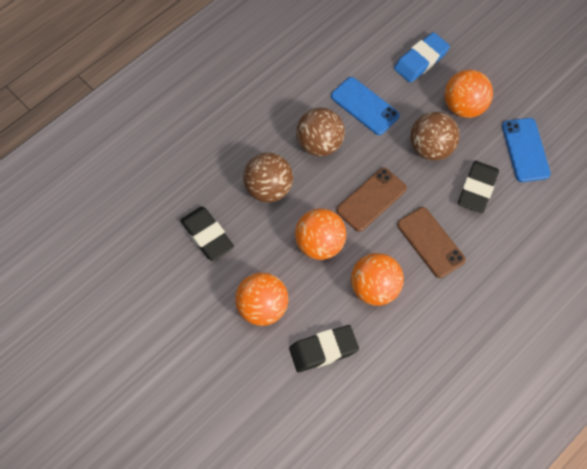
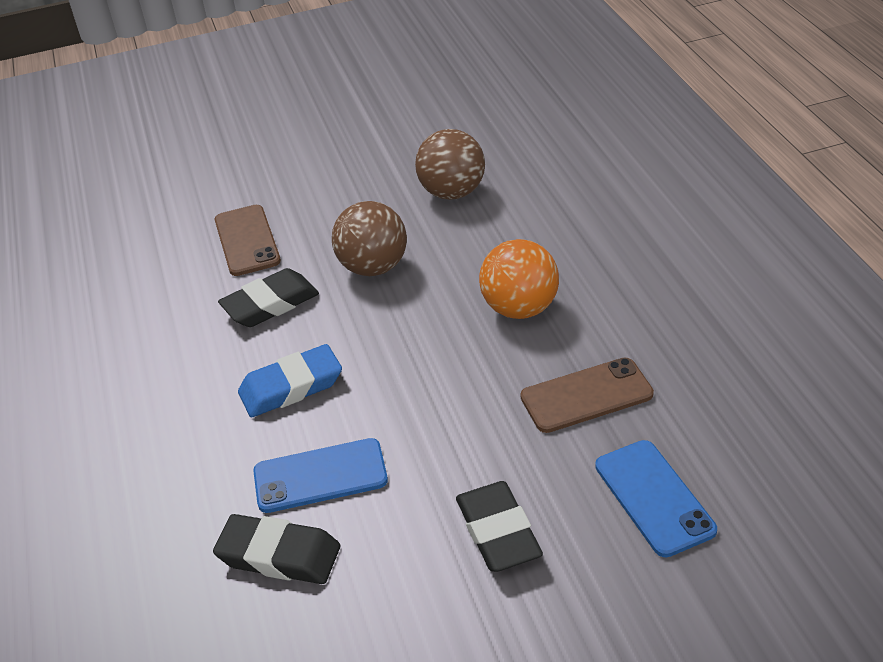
brown ball: 3 -> 2
orange ball: 4 -> 1

